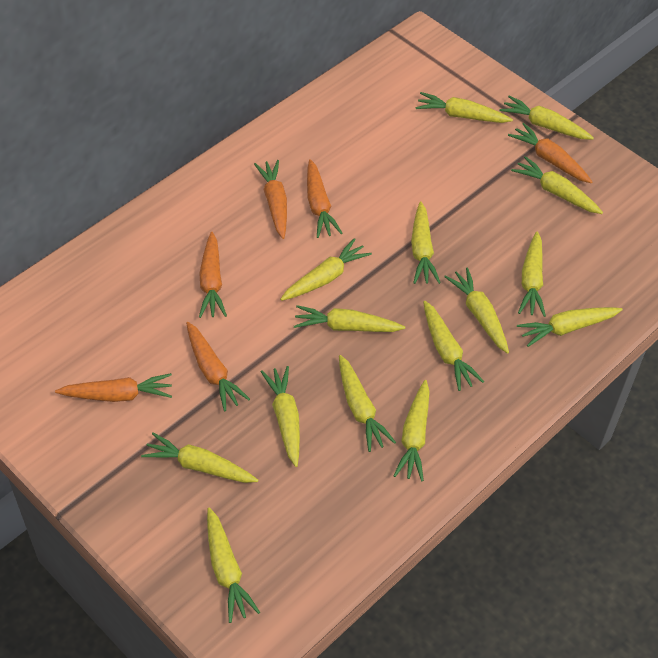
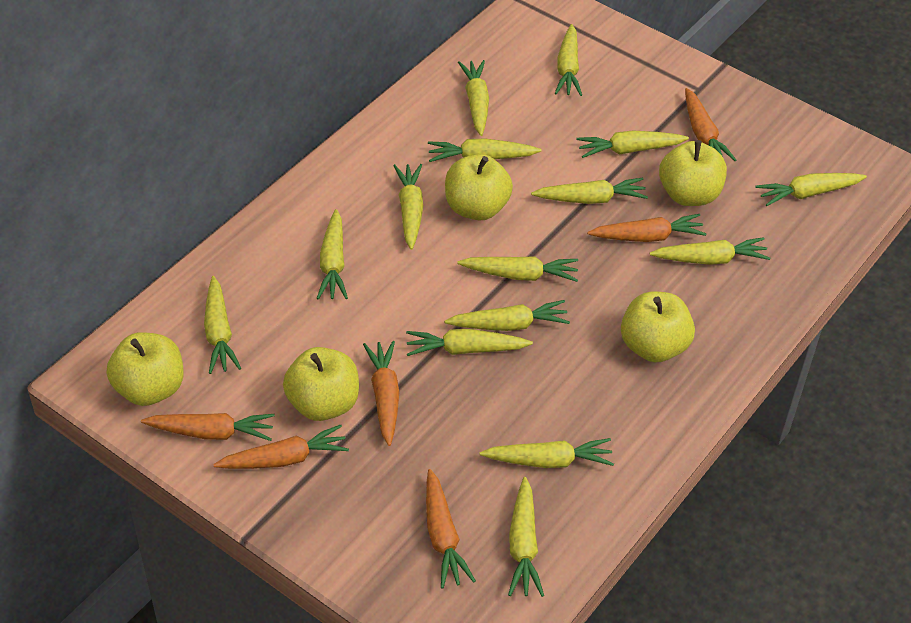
yellow apple: 0 -> 5

